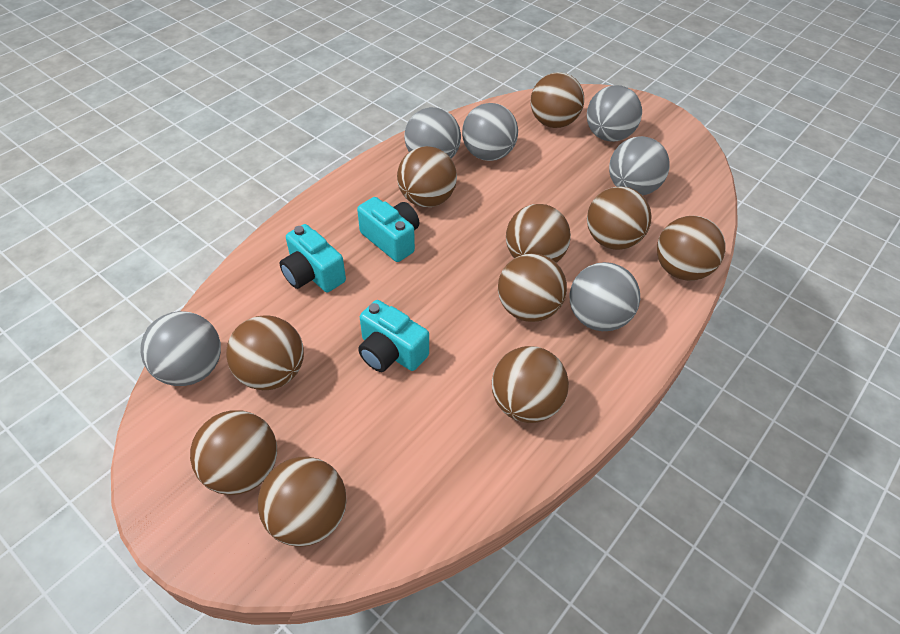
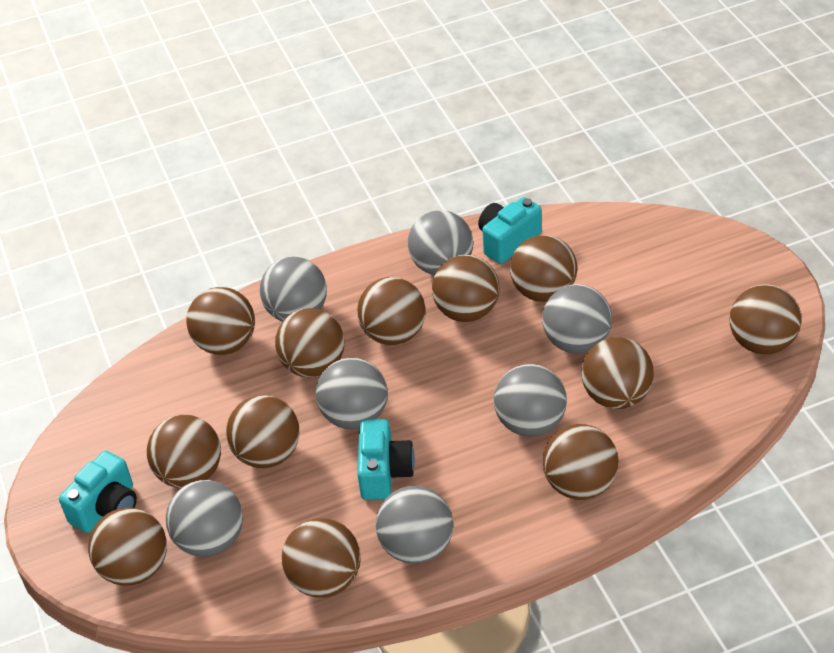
brown ball: 10 -> 12
grey ball: 6 -> 7

